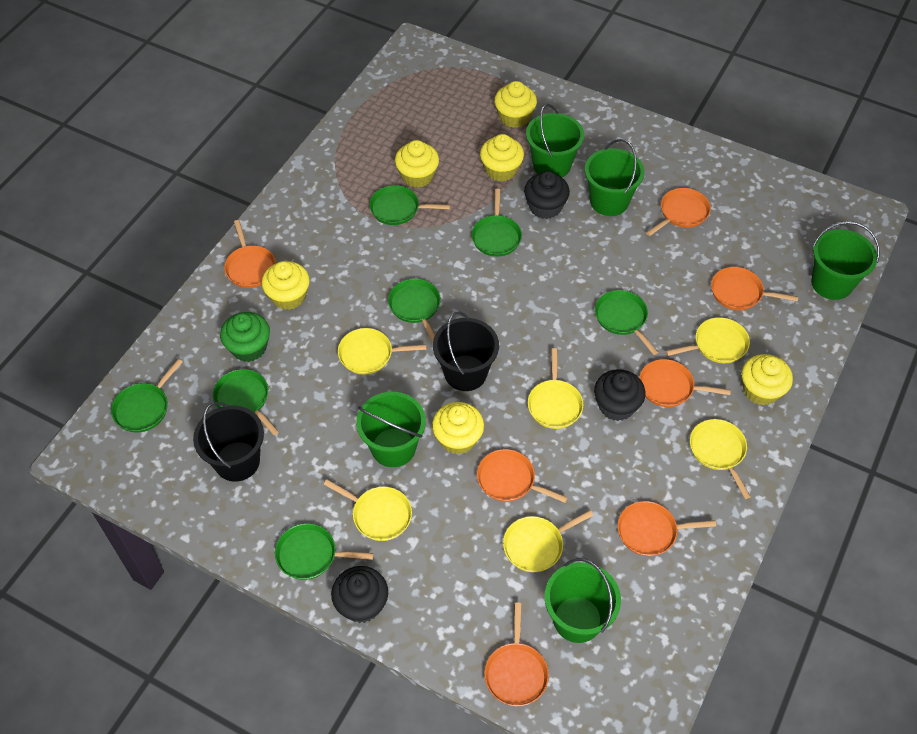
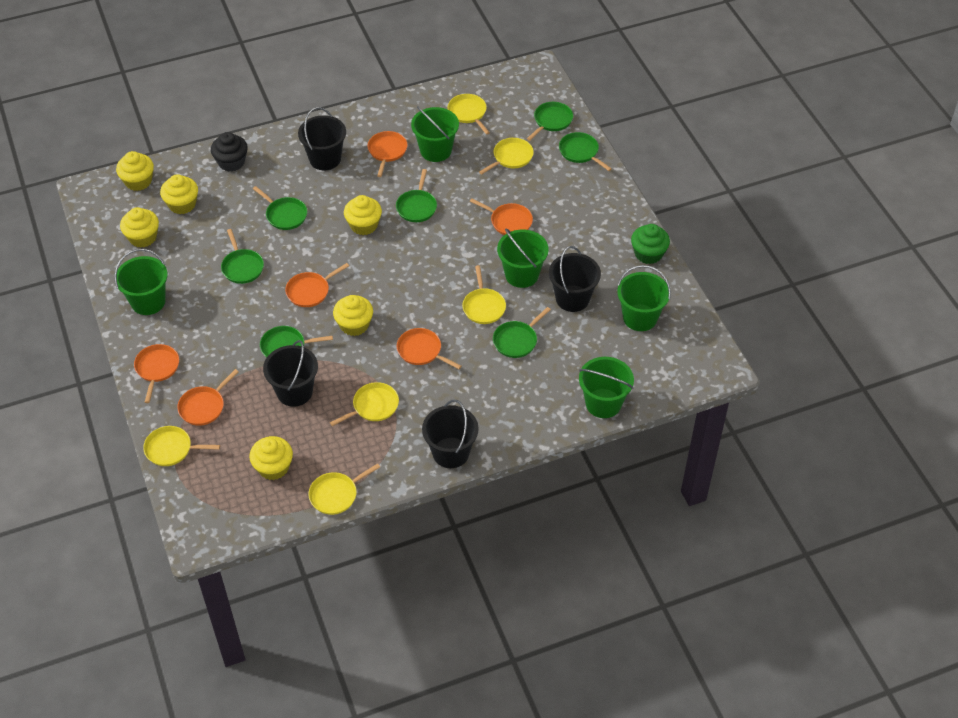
black bucket: 2 -> 4
black cupcake: 3 -> 1
orange pan: 7 -> 6

